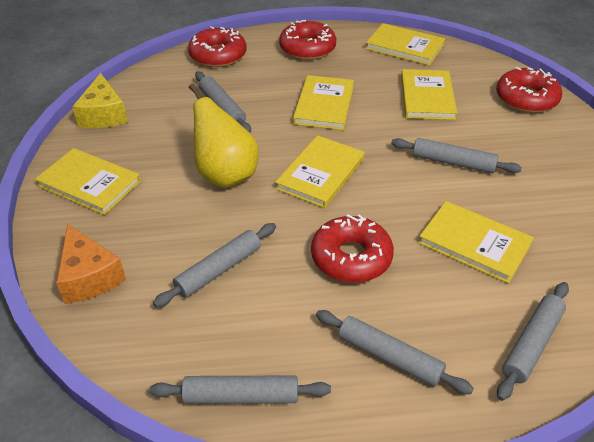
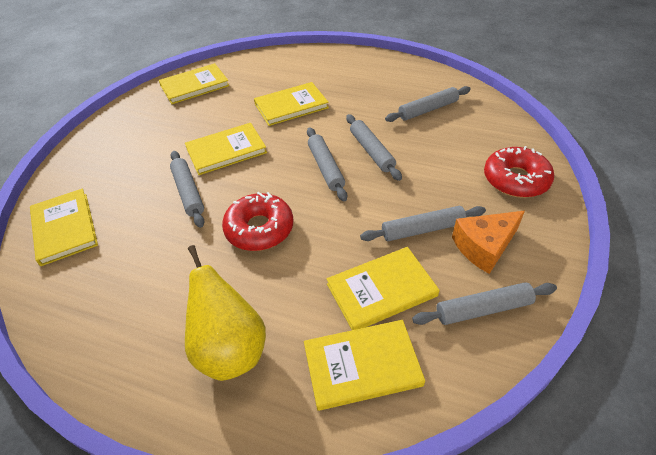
red donut: 4 -> 2
yellow cheese: 1 -> 0

